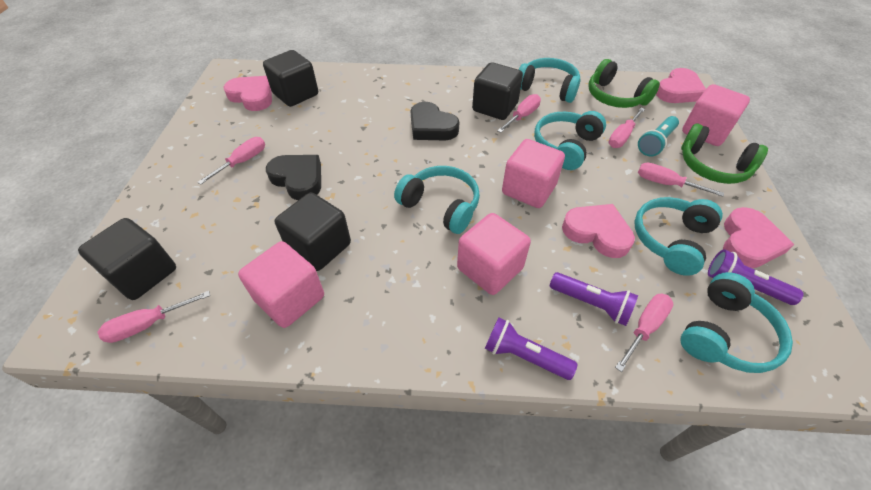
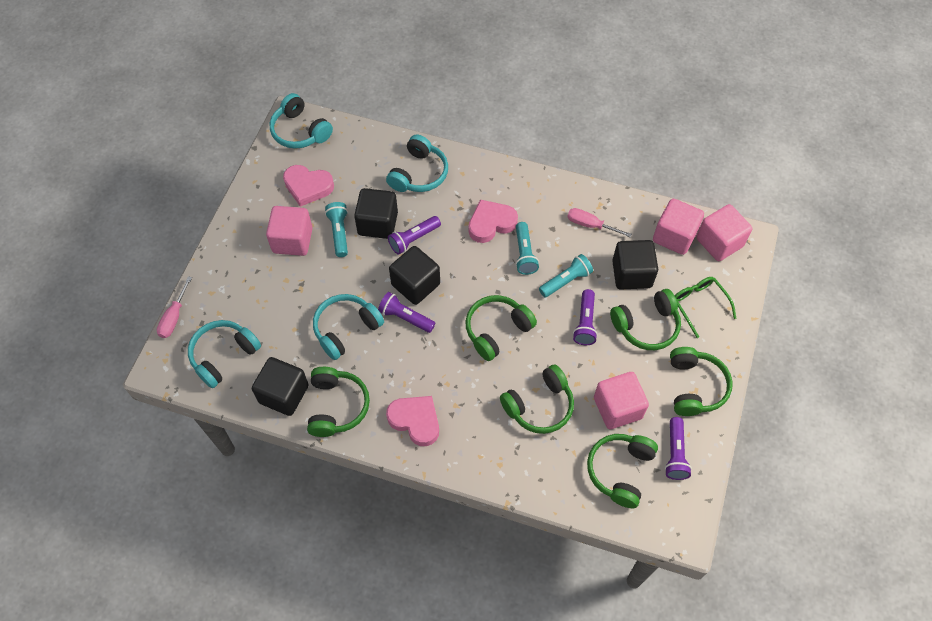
black heart: 2 -> 0
green glasses: 0 -> 1
green headphones: 2 -> 6
pink heart: 4 -> 3
pink screwdriver: 6 -> 2
purple flashlight: 3 -> 4
turquoise flashlight: 1 -> 3
turquoise headphones: 5 -> 4

